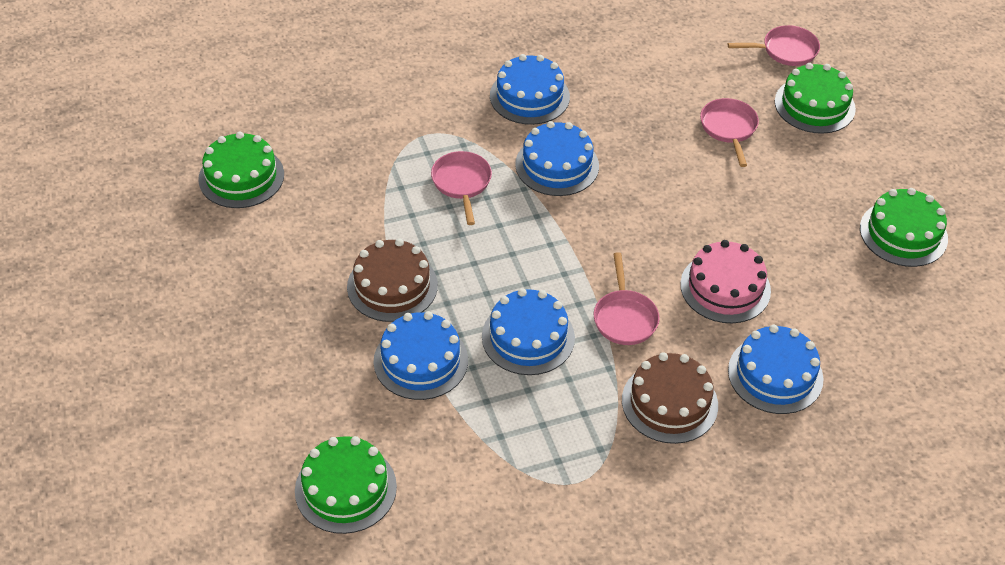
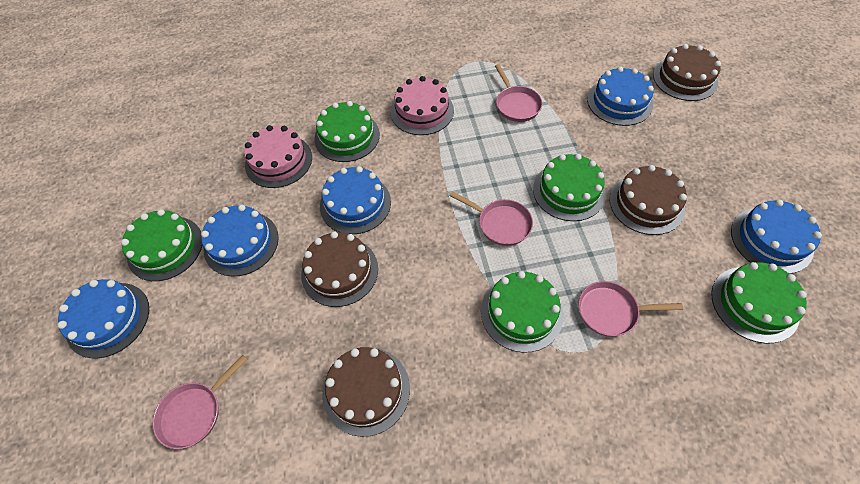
brown cake: 2 -> 4
green cake: 4 -> 5
pink cake: 1 -> 2

